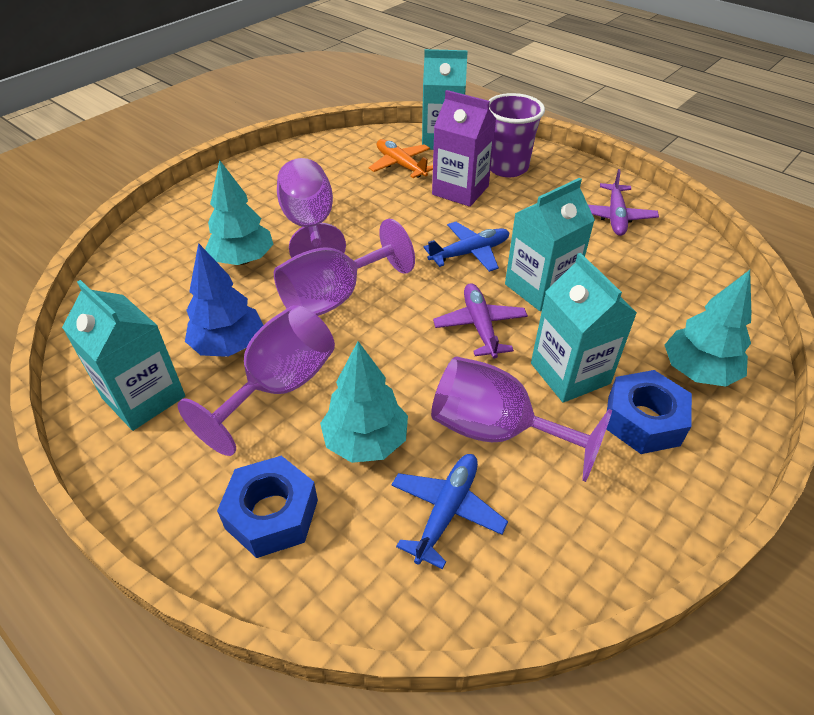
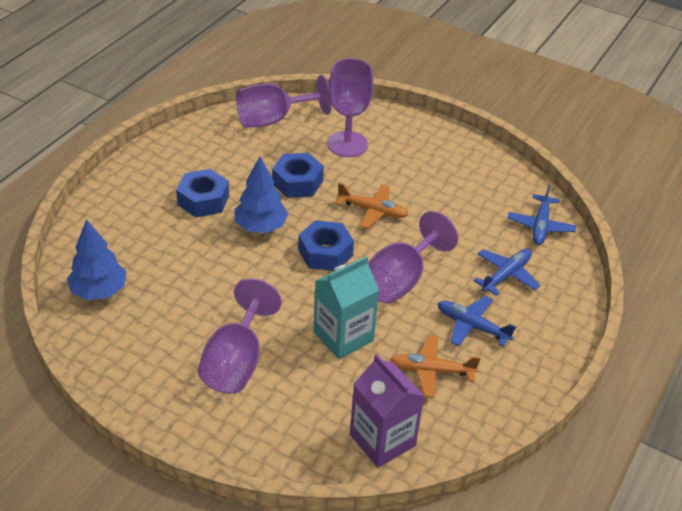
blue nut: 2 -> 3
blue plane: 2 -> 3
blue tree: 1 -> 2
orange plane: 1 -> 2
purple cup: 1 -> 0
purple plane: 2 -> 0
turquoise carton: 4 -> 1
turquoise tree: 3 -> 0

